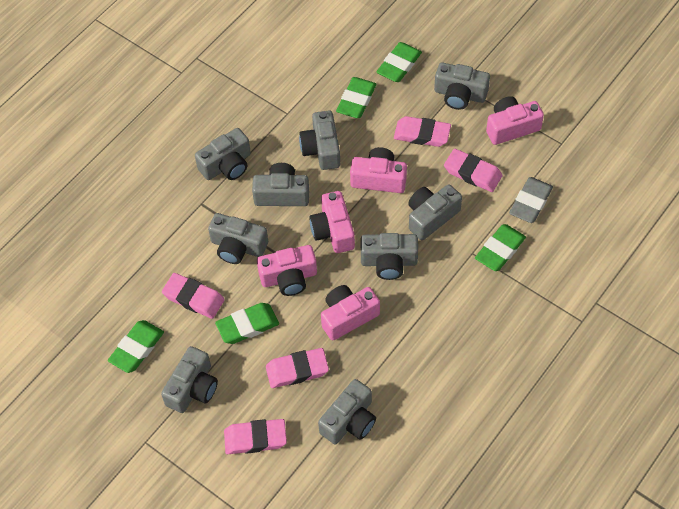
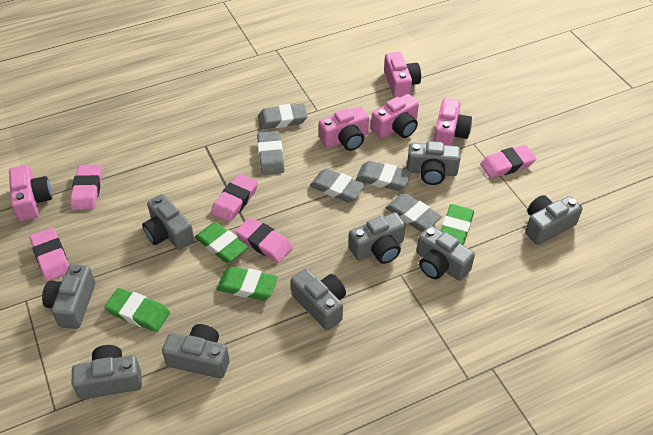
green eraser: 5 -> 4
grey eraser: 1 -> 5

